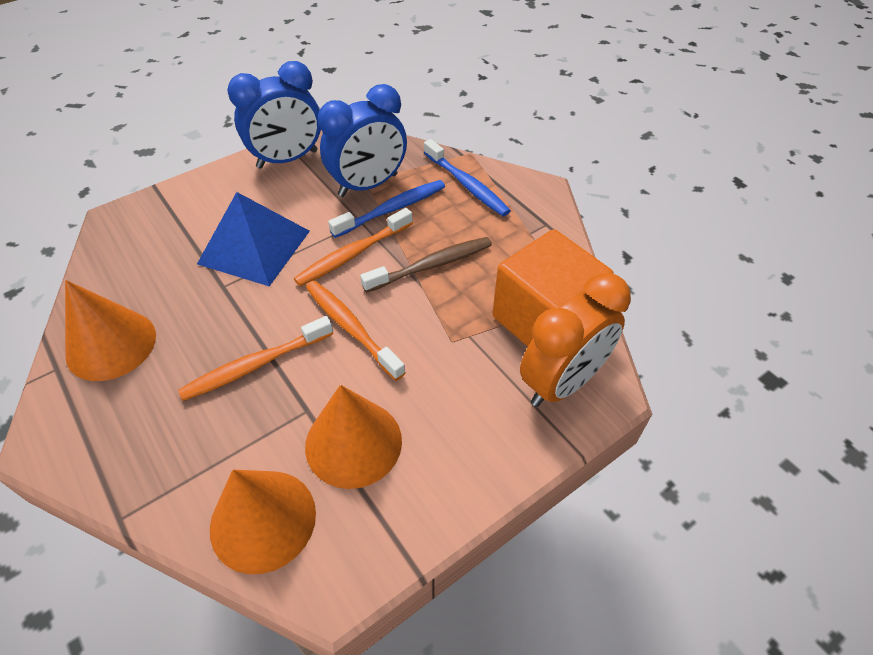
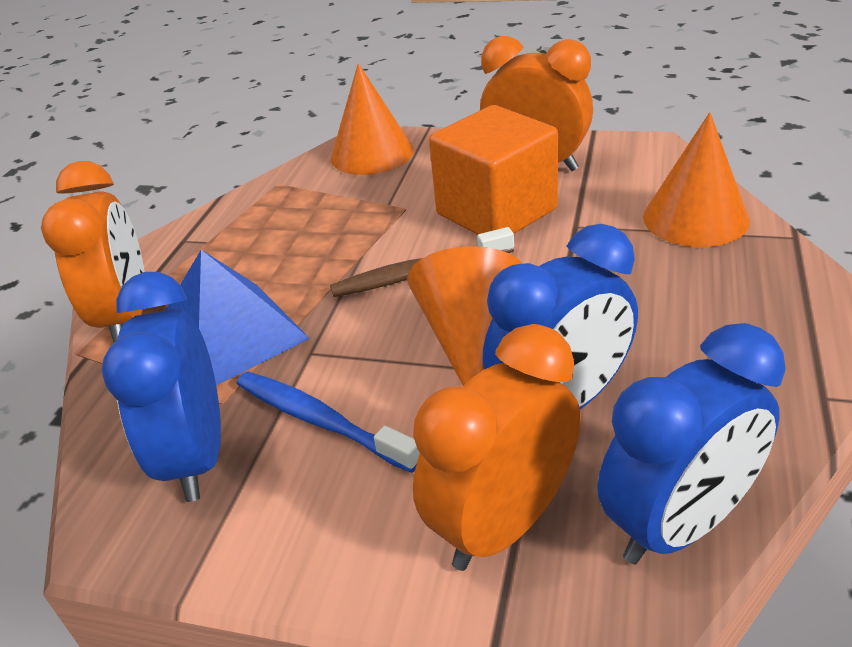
blue clock: 2 -> 3
blue toothbrush: 2 -> 1
orange clock: 1 -> 3
orange toothbrush: 3 -> 0

